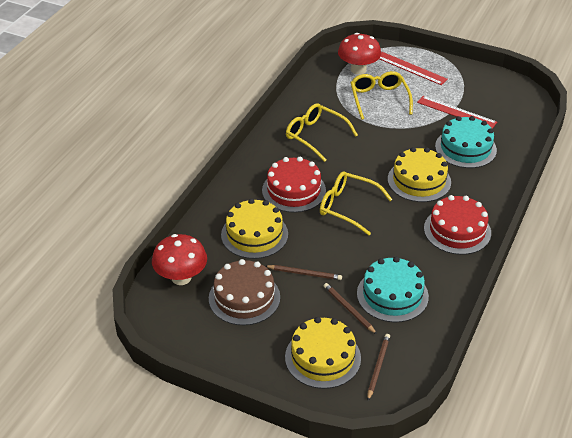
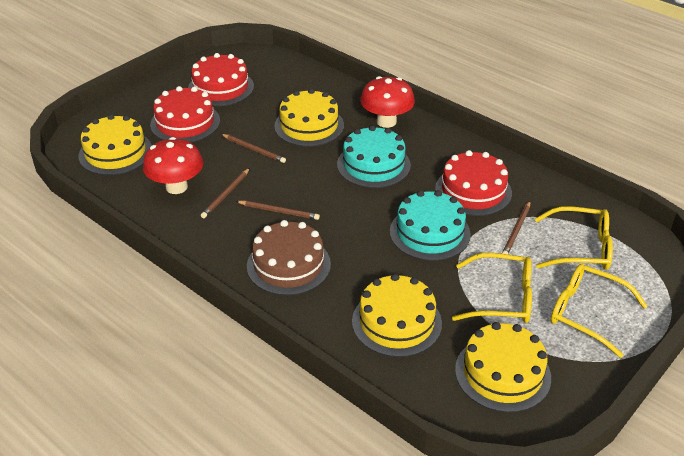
brown pencil: 3 -> 4
red cake: 2 -> 3
red ruler: 2 -> 0
yellow cake: 3 -> 4

